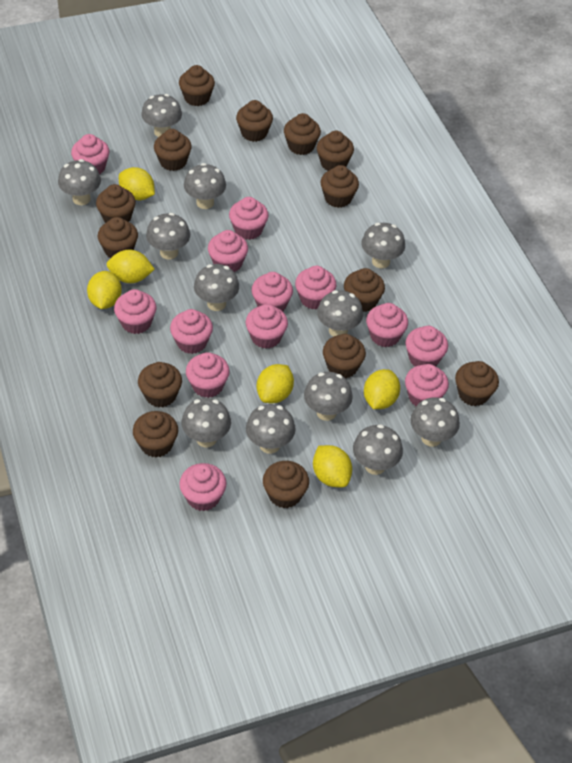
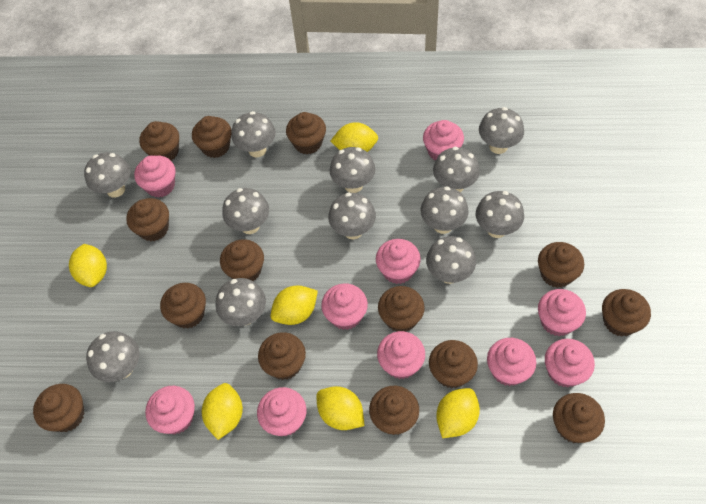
pink cupcake: 13 -> 10

